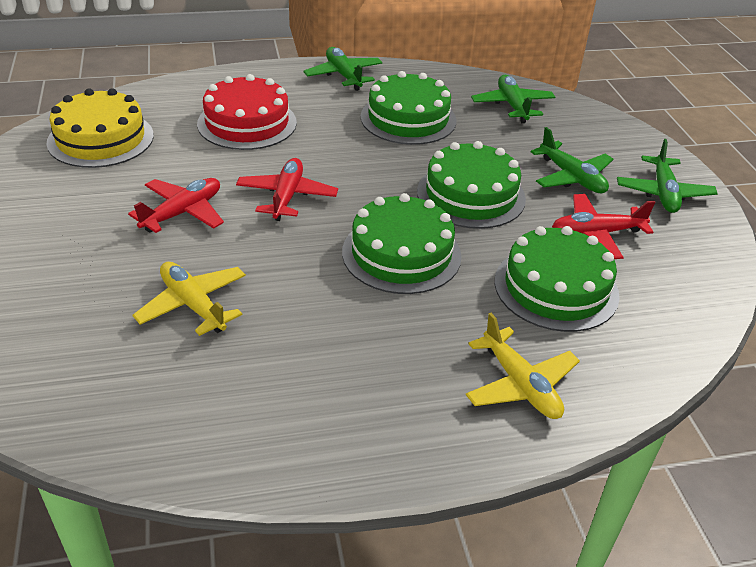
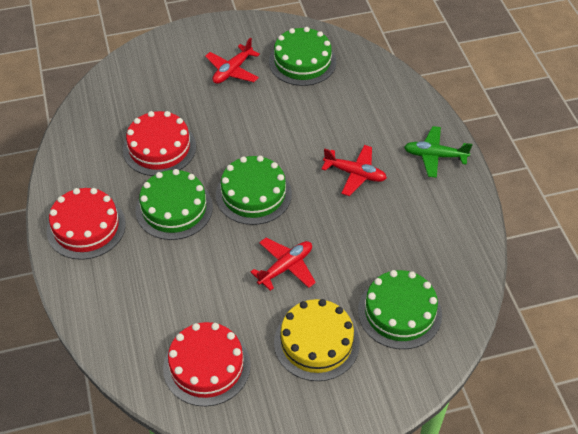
green plane: 4 -> 1
red cake: 1 -> 3
yellow plane: 2 -> 0

